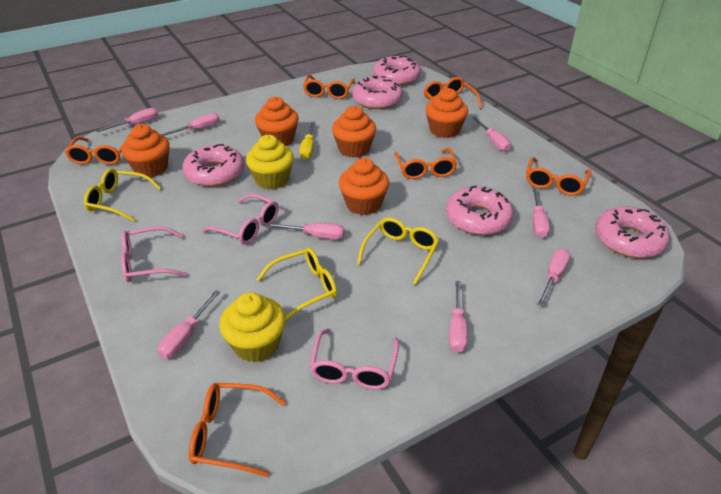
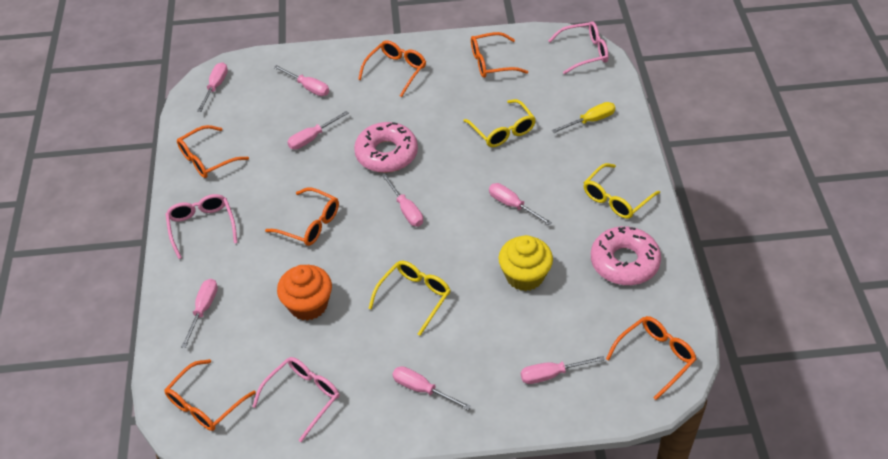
orange cupcake: 5 -> 1
pink donut: 5 -> 2
yellow cupcake: 2 -> 1

